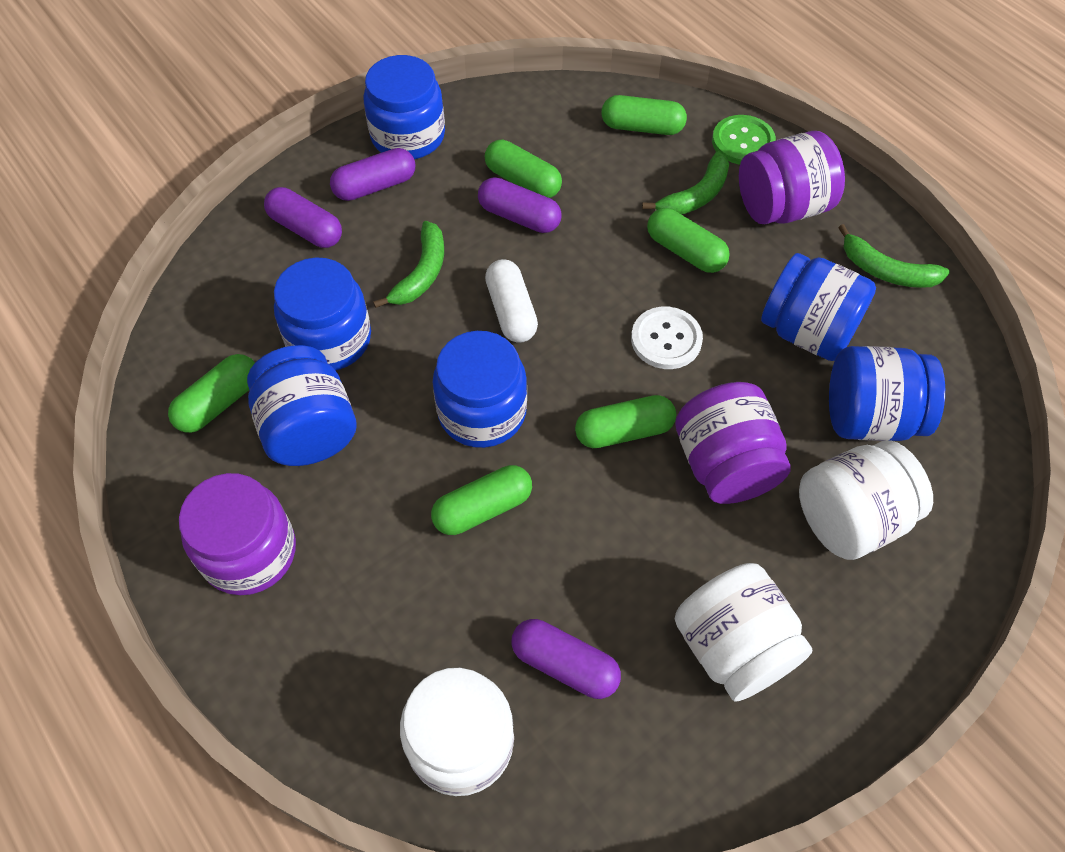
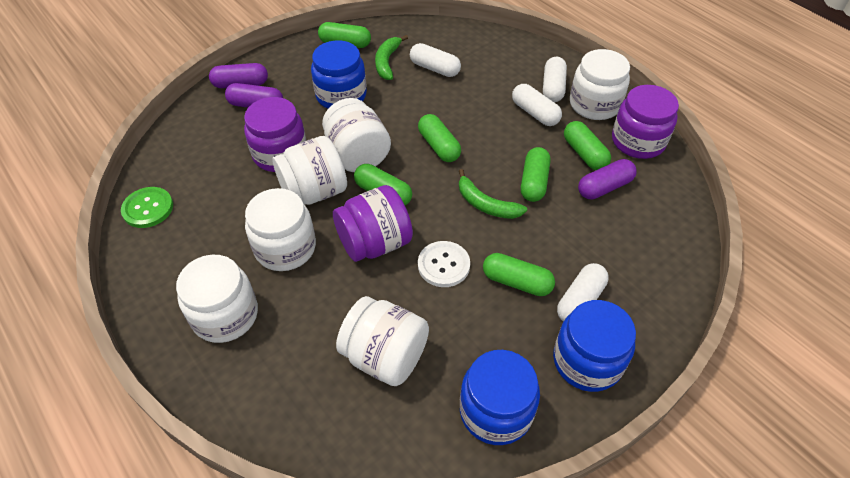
blue jar: 6 -> 3
green banana: 3 -> 2
purple capsule: 4 -> 3
white capsule: 1 -> 4
white jar: 3 -> 6

